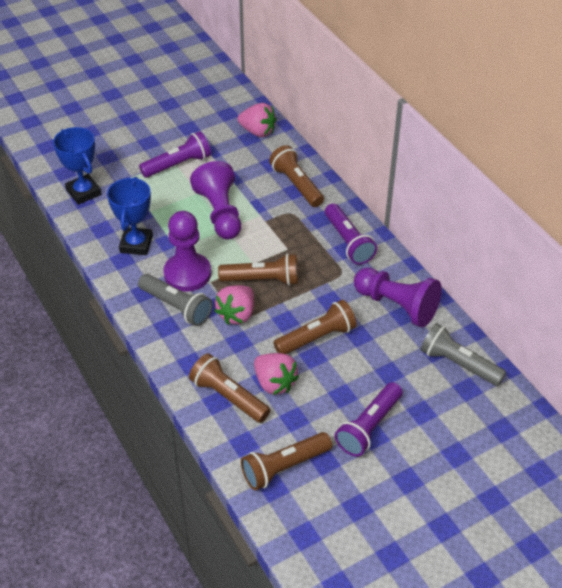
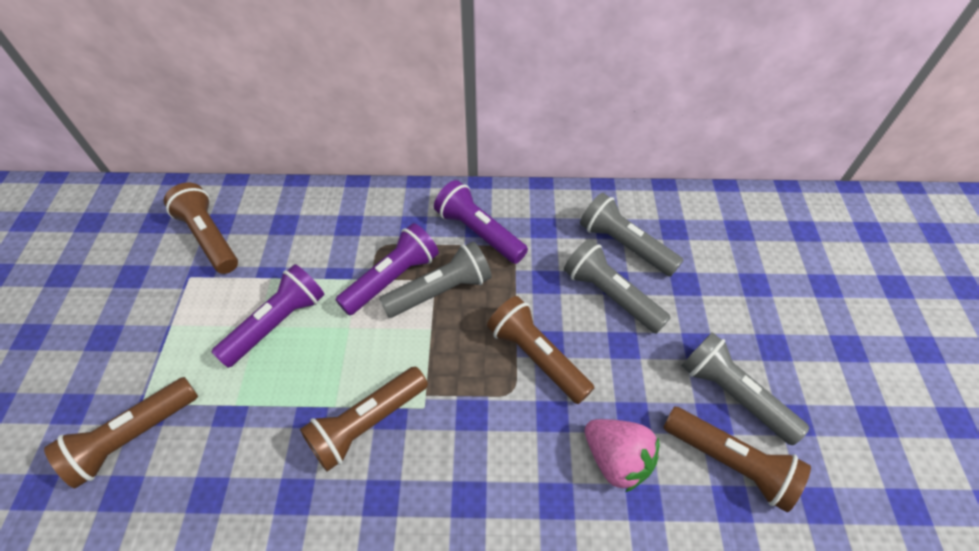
blue trophy: 2 -> 0
grey flashlight: 2 -> 4
pink strawberry: 3 -> 1
purple pawn: 3 -> 0

